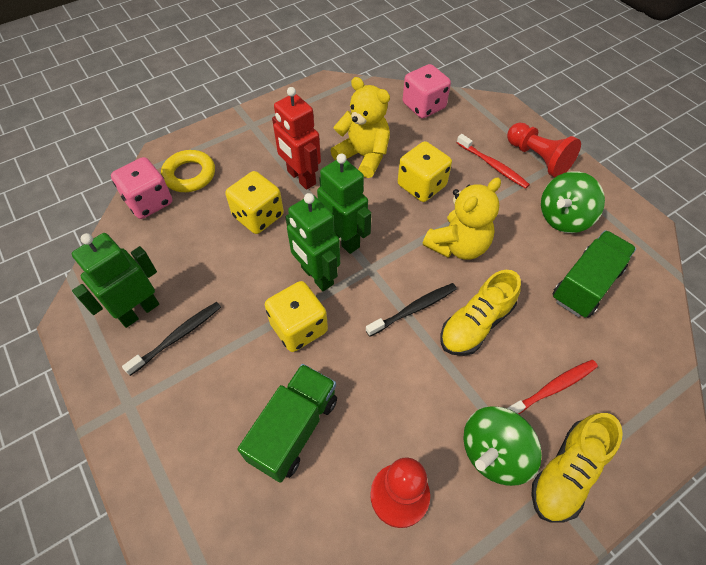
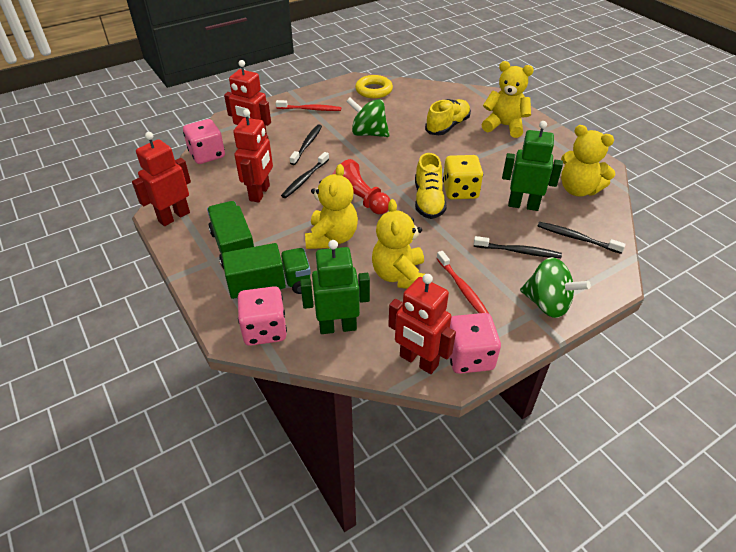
black toothbrush: 2 -> 4
green robot: 3 -> 2
pink dice: 2 -> 3
red pawn: 2 -> 1
red robot: 1 -> 4
yellow dice: 3 -> 1
yellow teddy bear: 2 -> 4

